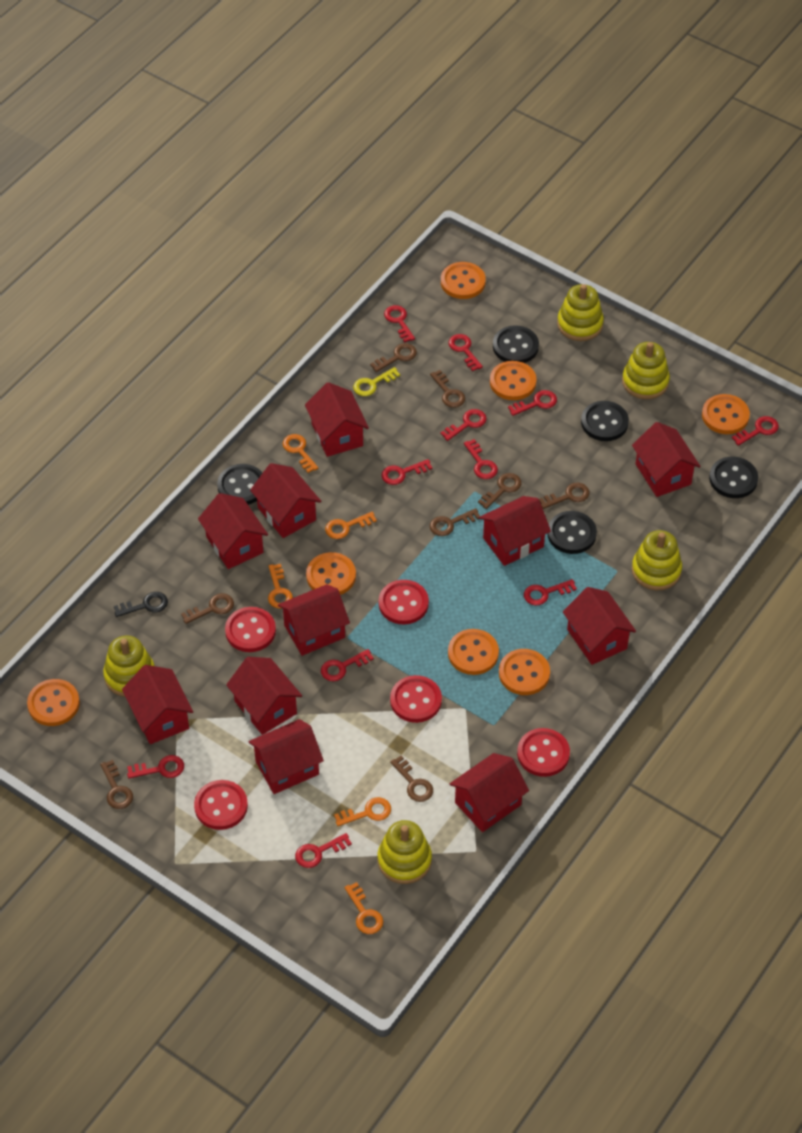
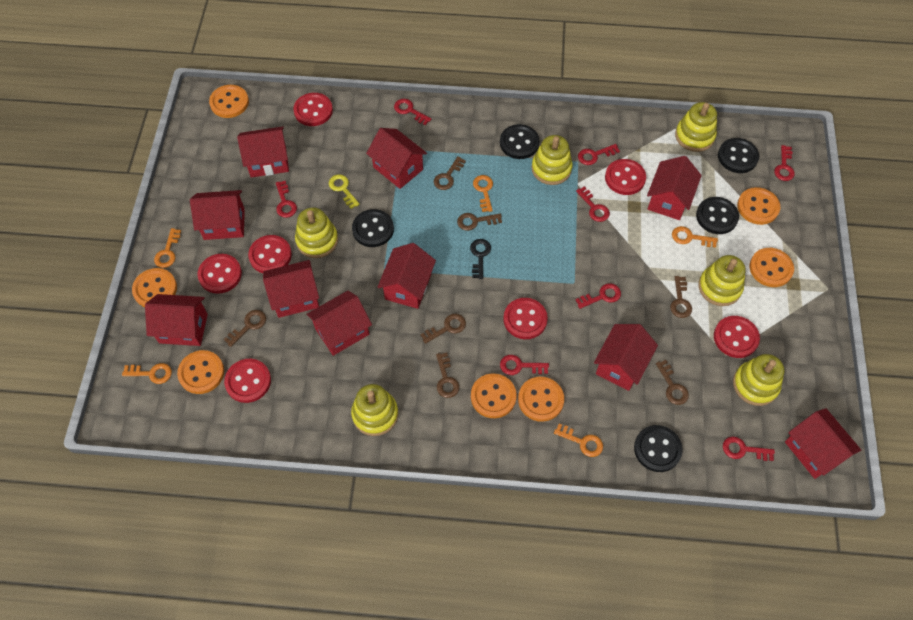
brown key: 8 -> 7
red button: 5 -> 7
red house: 11 -> 10
red key: 11 -> 8
yellow stacking toy: 5 -> 6

